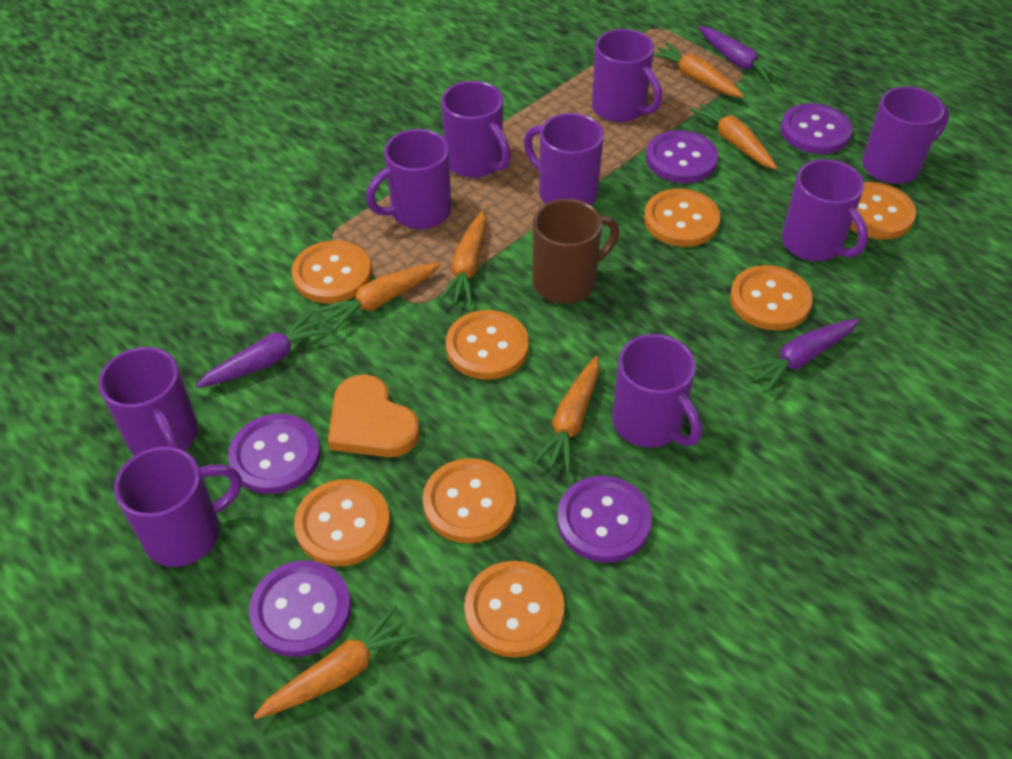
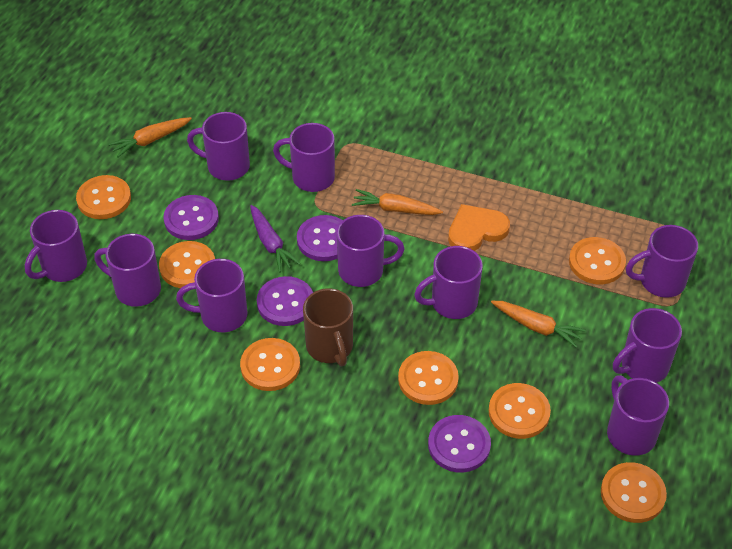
orange button: 8 -> 7
orange carrot: 6 -> 3
purple button: 5 -> 4
purple carrot: 3 -> 1
purple mug: 9 -> 10

